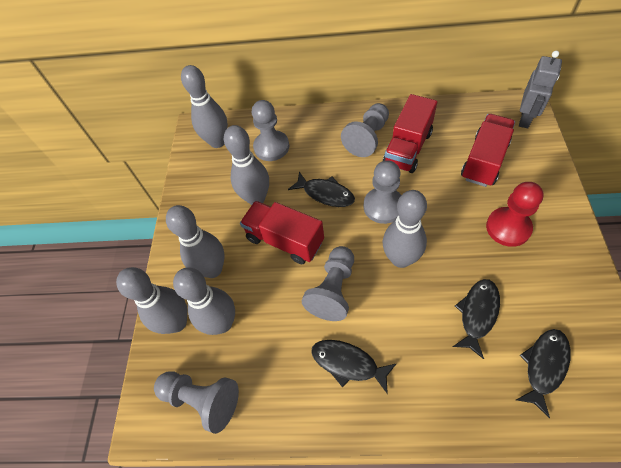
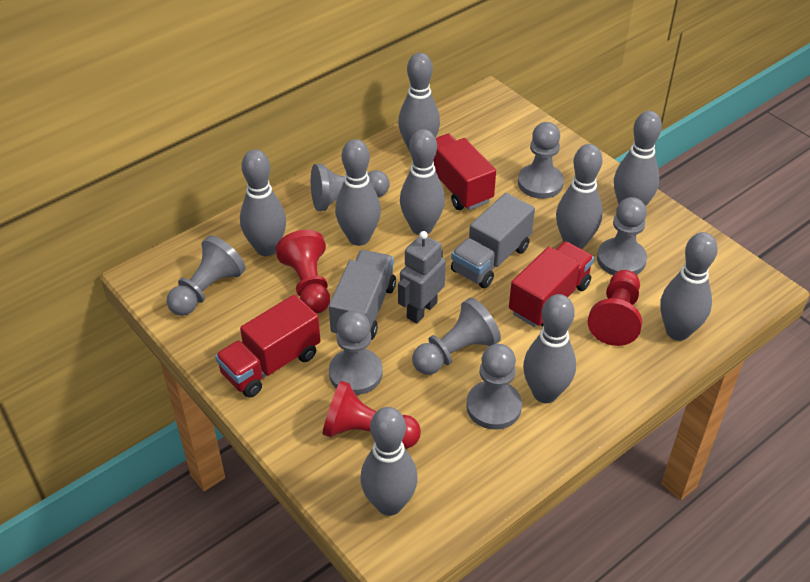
black fish: 4 -> 0
grey bowling pin: 6 -> 9
grey pawn: 5 -> 7
grey truck: 0 -> 2
red pawn: 1 -> 3

